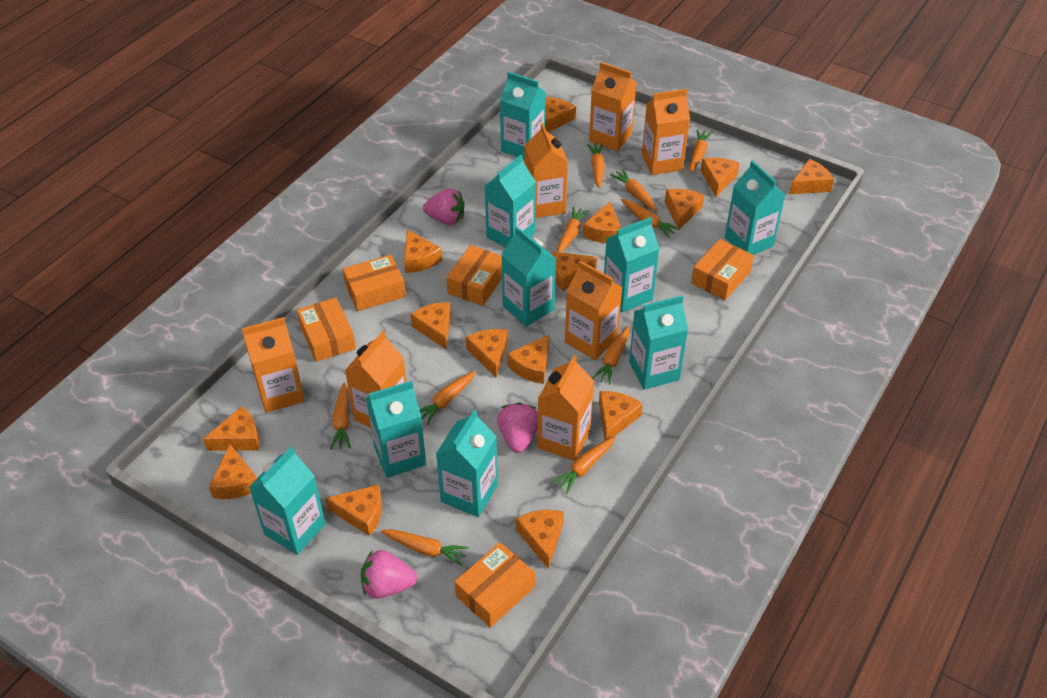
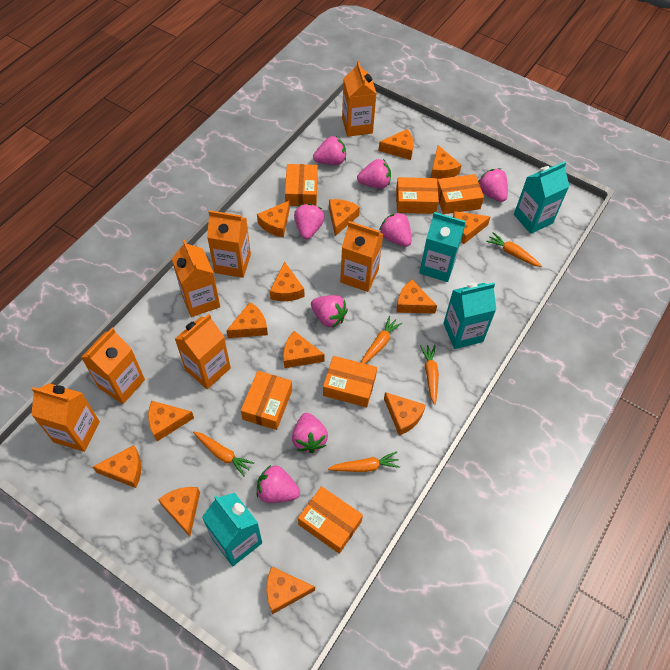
orange box: 5 -> 6
orange carrot: 10 -> 5
orange cheese: 15 -> 14
pink strawberry: 3 -> 8
turquoise carton: 9 -> 4

